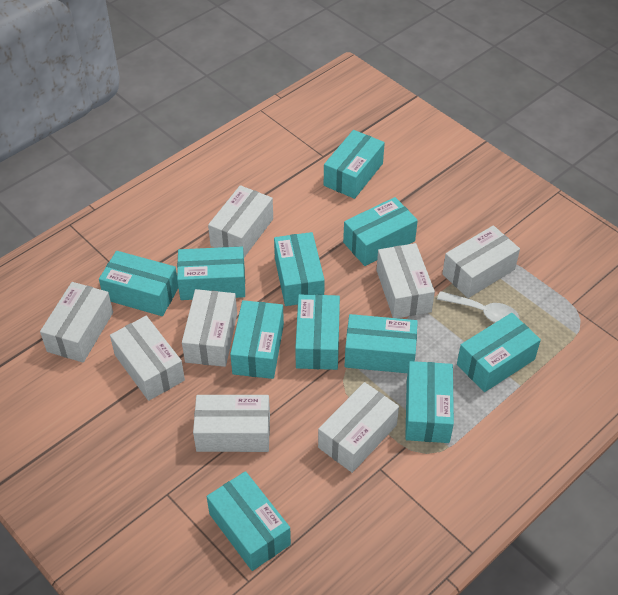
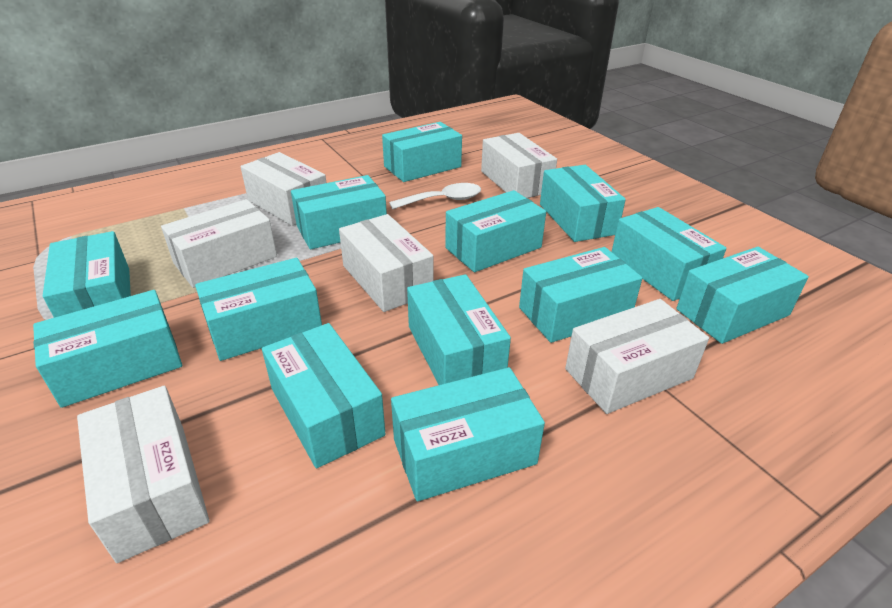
turquoise box: 11 -> 13
white box: 8 -> 6

